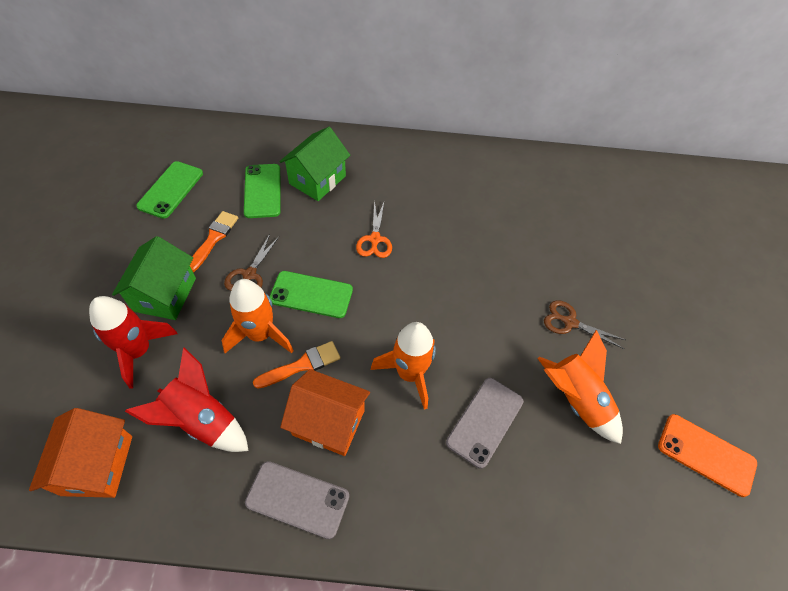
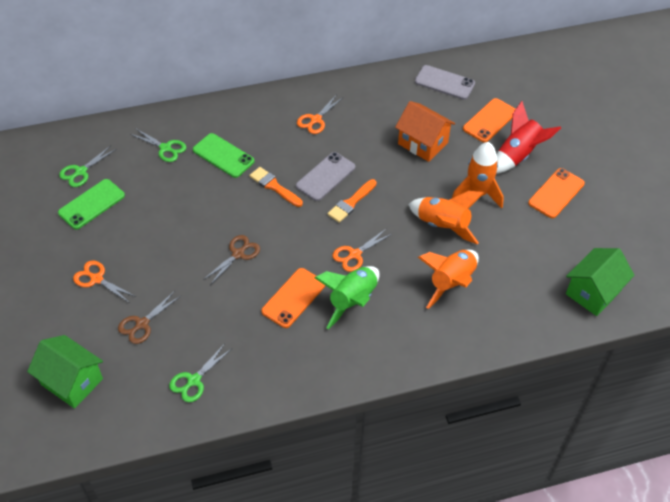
green phone: 3 -> 2
green rocket: 0 -> 1
green scissors: 0 -> 3
orange house: 2 -> 1
orange phone: 1 -> 3
orange scissors: 1 -> 3
red rocket: 2 -> 1

